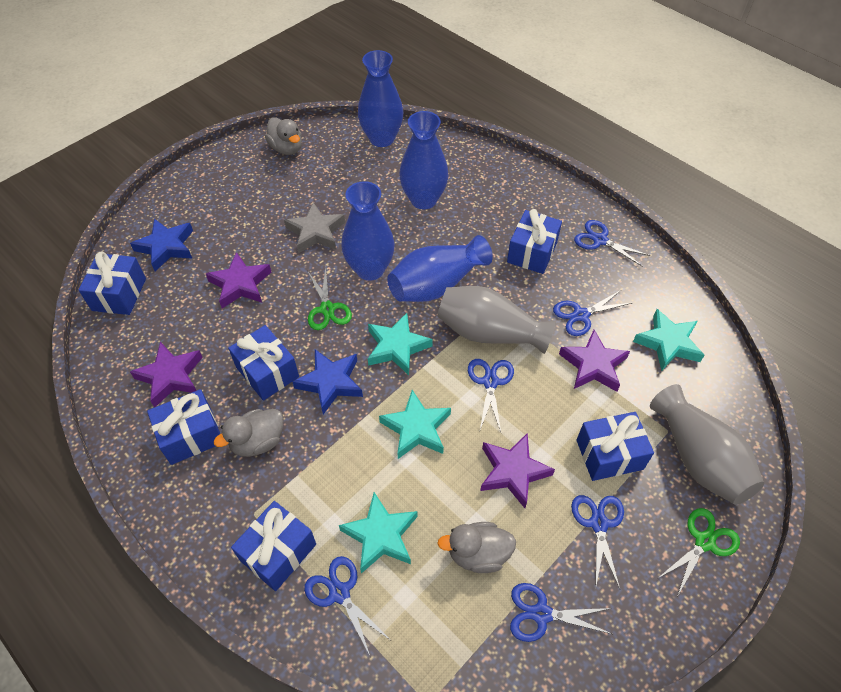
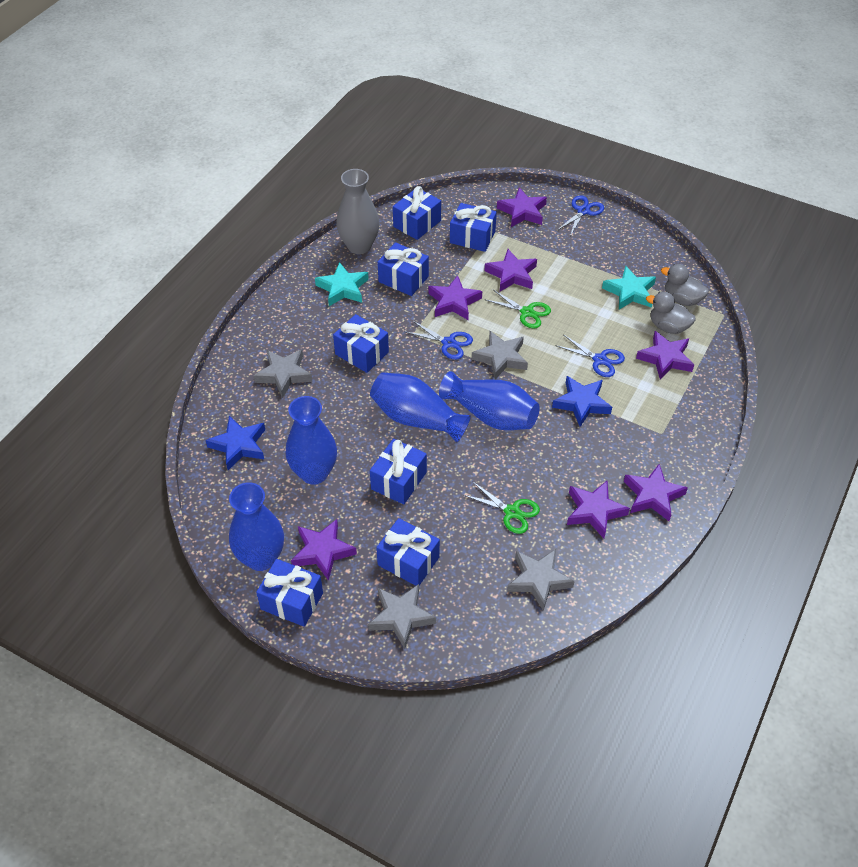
blue gift: 6 -> 7
blue scissors: 6 -> 3
grey duck: 3 -> 2
grey star: 1 -> 4
grey vase: 2 -> 1
purple star: 4 -> 7
turquoise star: 4 -> 2

